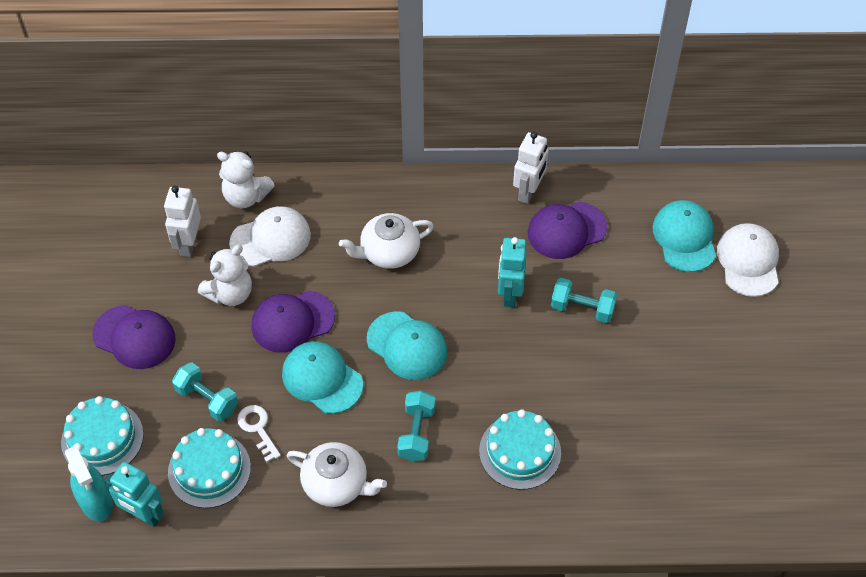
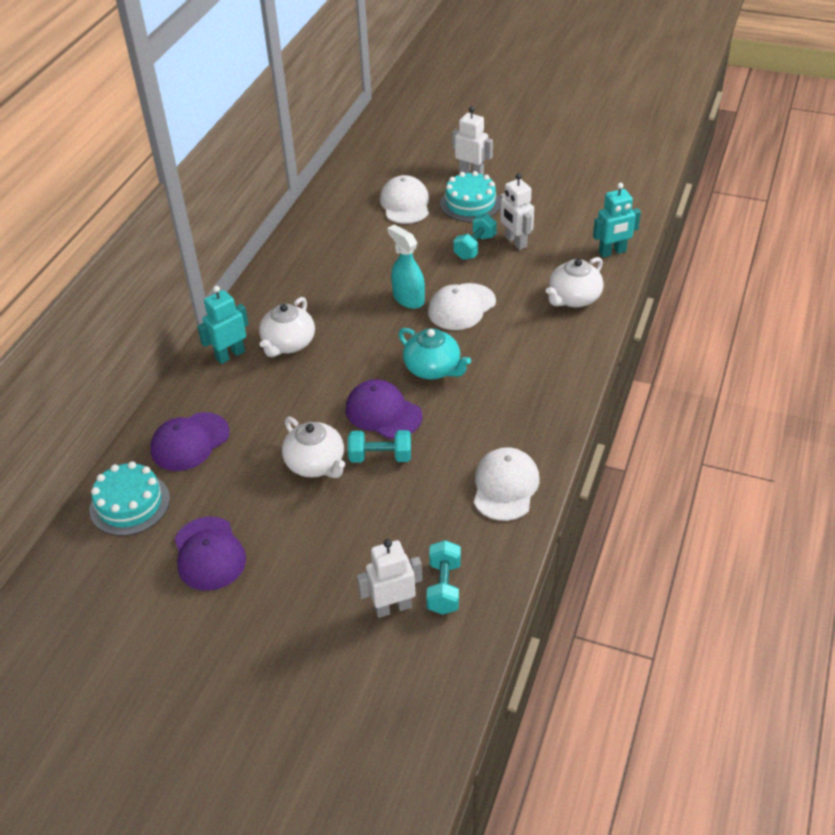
turquoise cake: 3 -> 2
turquoise cap: 3 -> 0
turquoise teapot: 0 -> 1
white cap: 2 -> 3
white key: 1 -> 0
white robot: 2 -> 3
white teapot: 2 -> 3
white teddy bear: 2 -> 0

